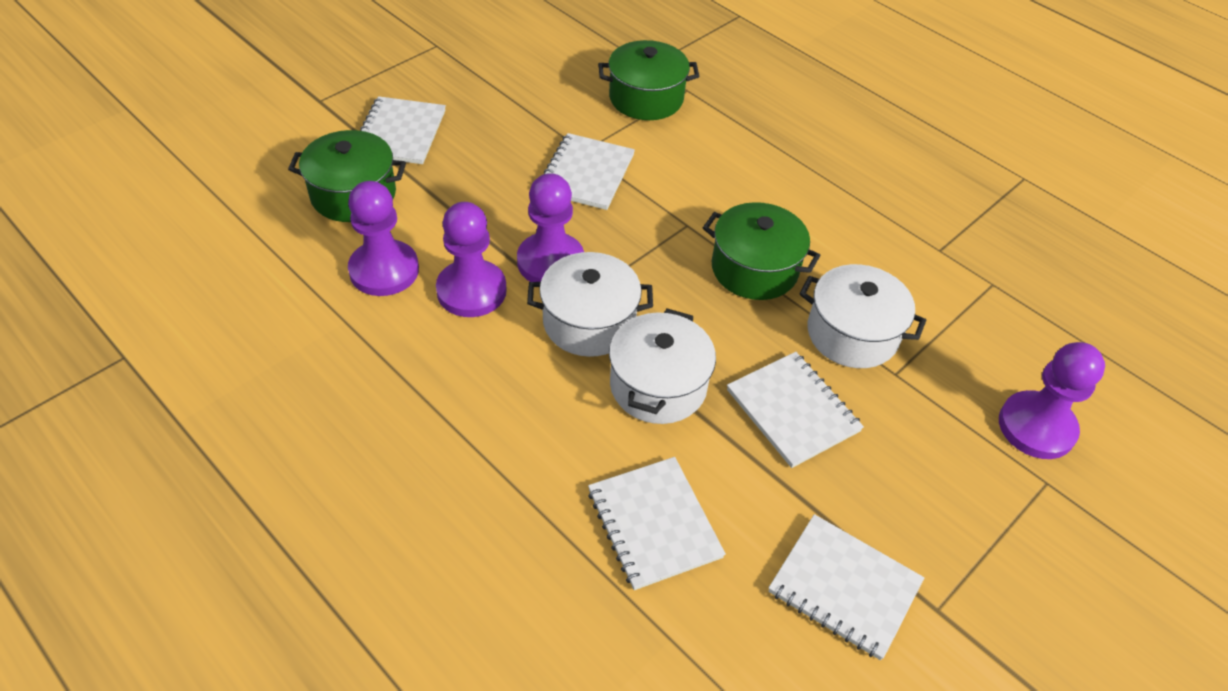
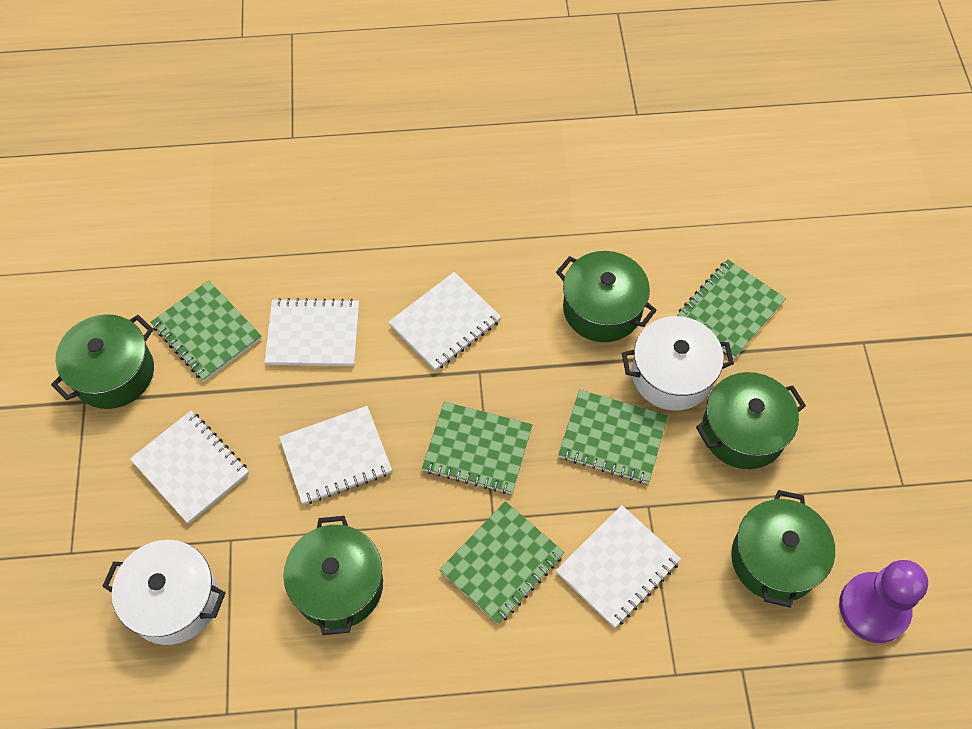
green notebook: 0 -> 5
green pot: 3 -> 5
purple pawn: 4 -> 1
white pot: 3 -> 2

